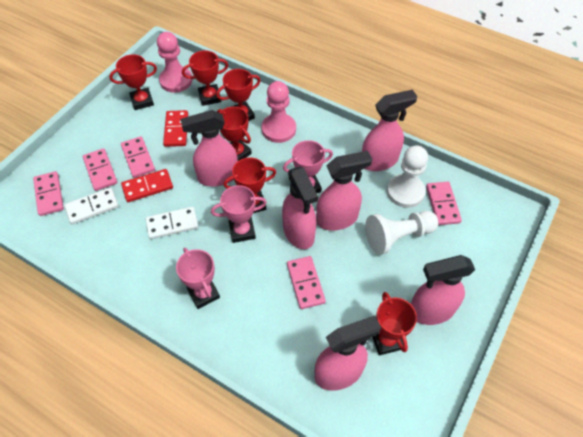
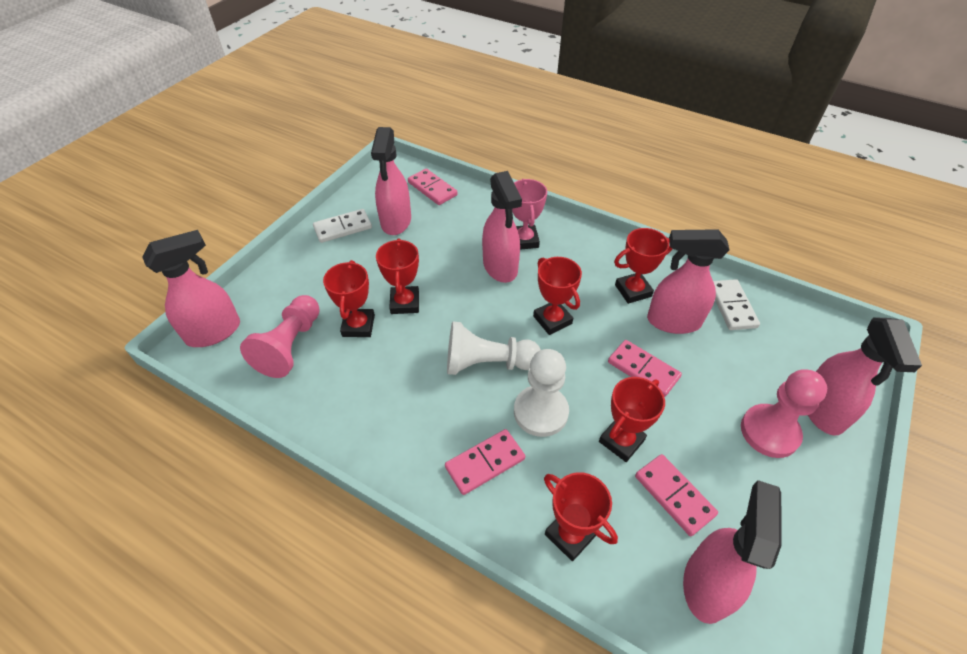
pink domino: 5 -> 4
pink trophy: 3 -> 1
red domino: 2 -> 0

